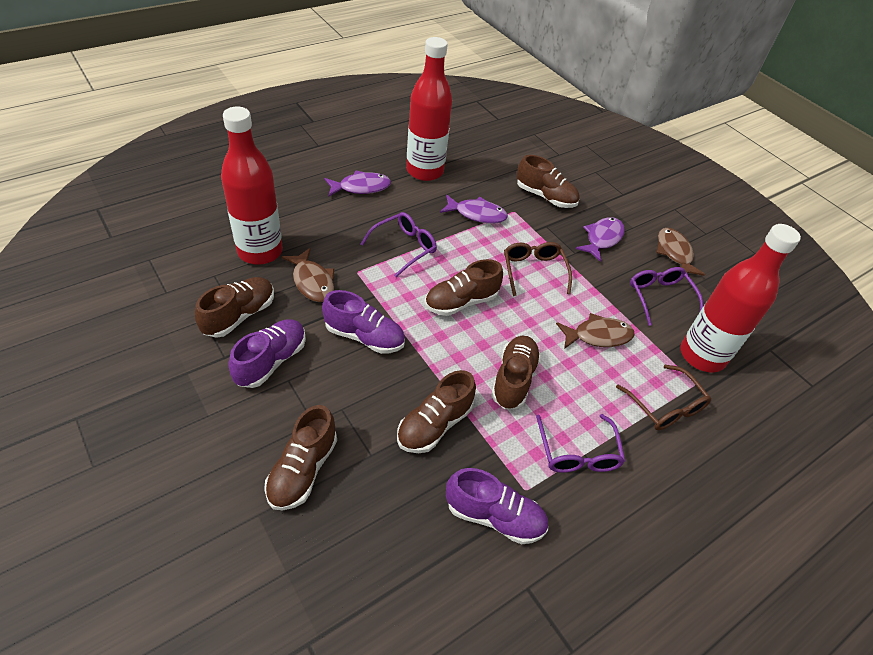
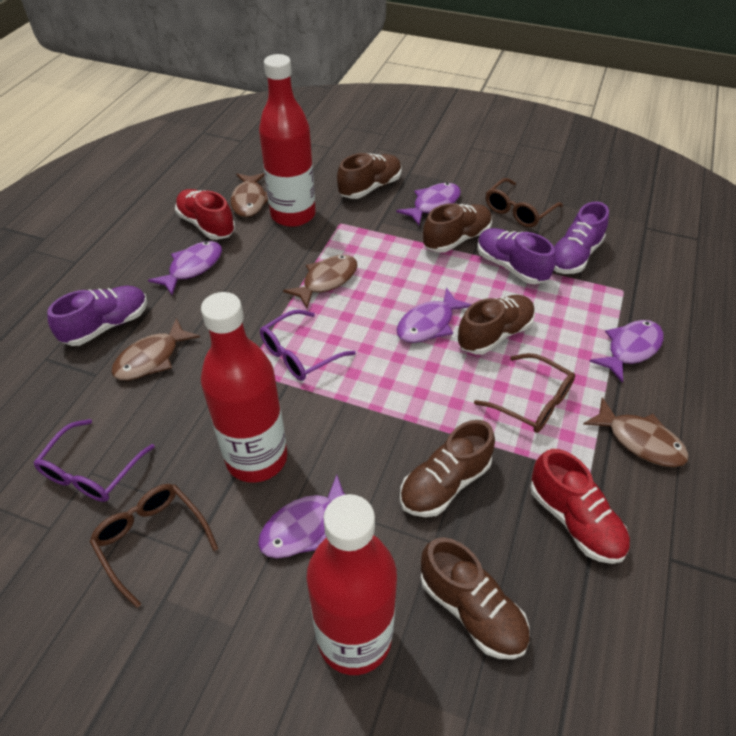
brown fish: 3 -> 4
brown glasses: 2 -> 3
brown shoe: 6 -> 5
purple fish: 3 -> 5
purple glasses: 3 -> 2
red shoe: 0 -> 2

